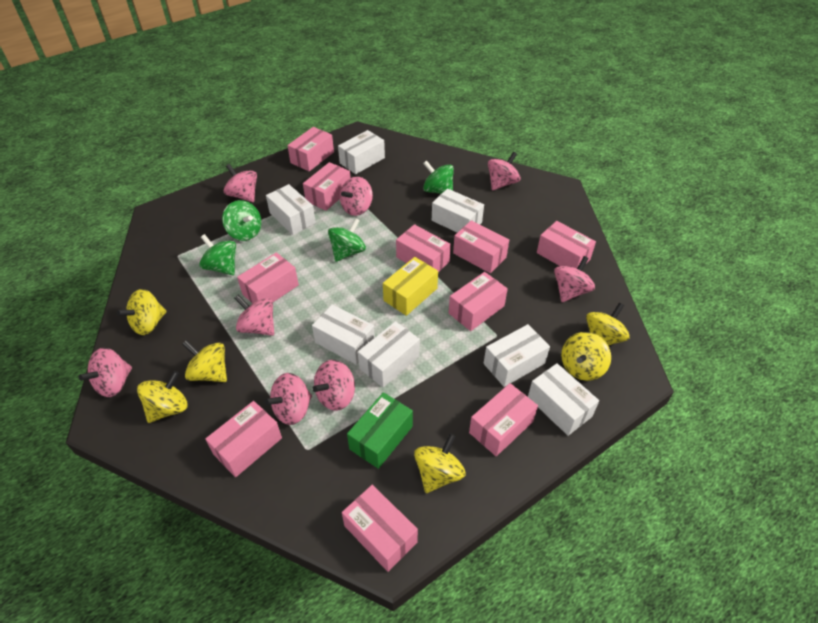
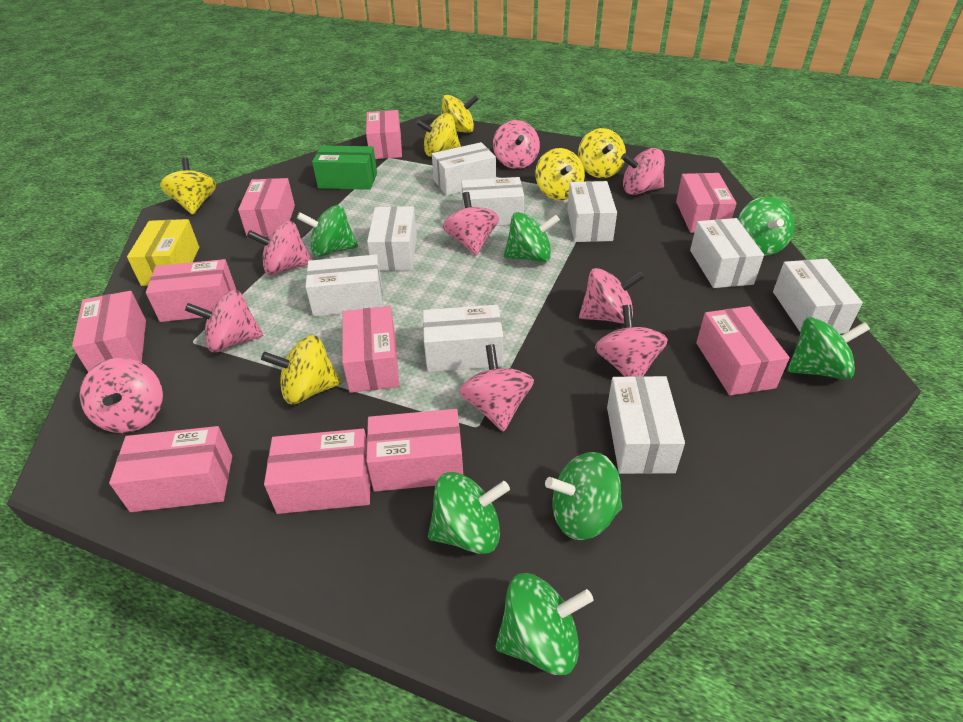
green spinning top: 4 -> 7
pink spinning top: 8 -> 9
white box: 7 -> 9

